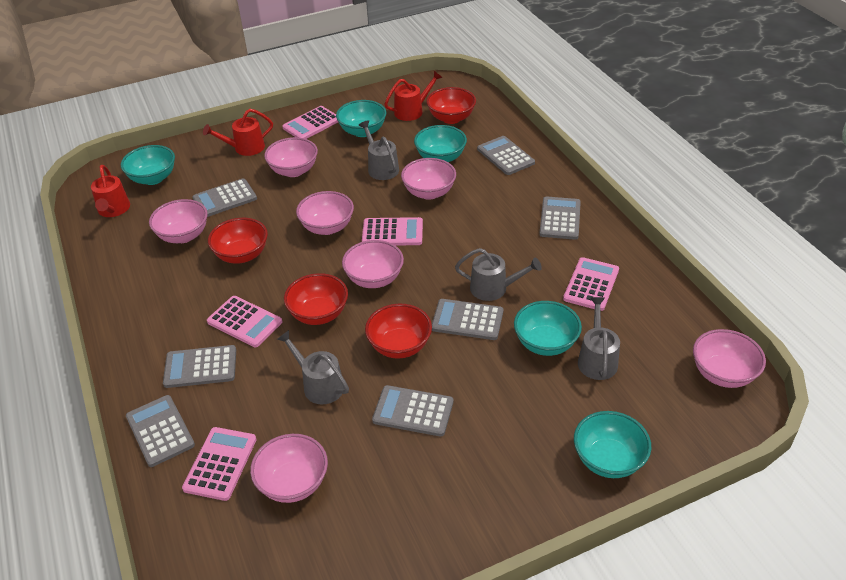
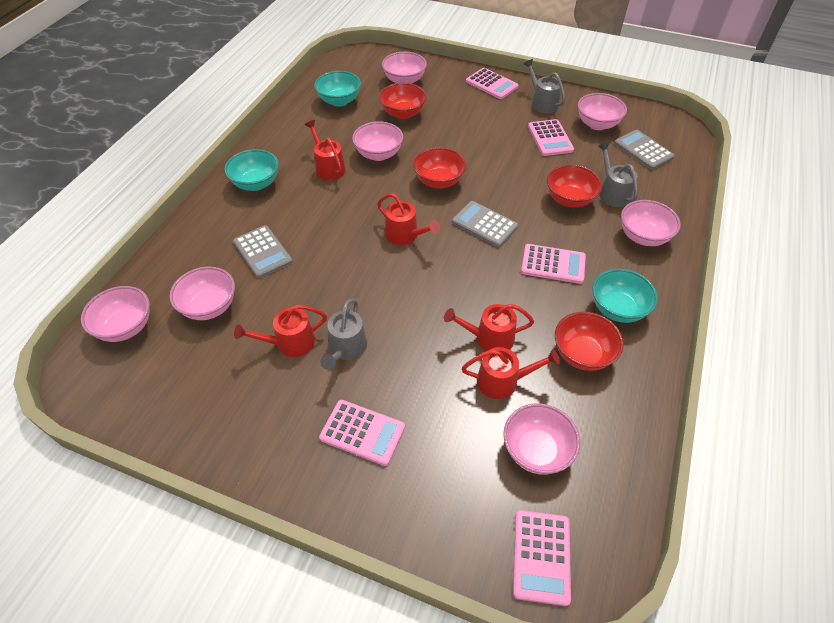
grey calculator: 7 -> 3
grey watering can: 4 -> 3
red watering can: 3 -> 5
turquoise bowl: 5 -> 3

